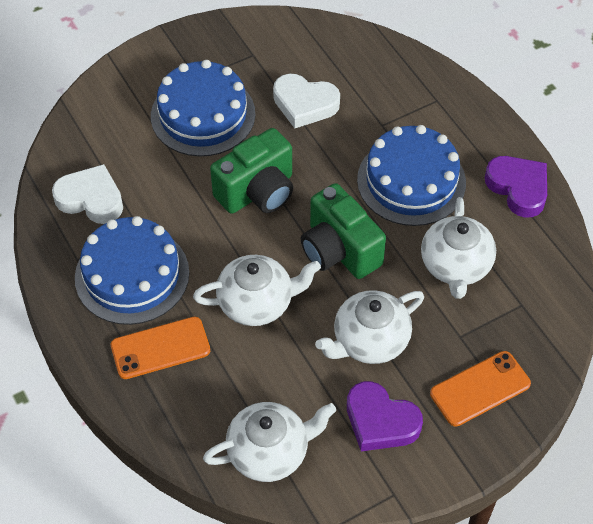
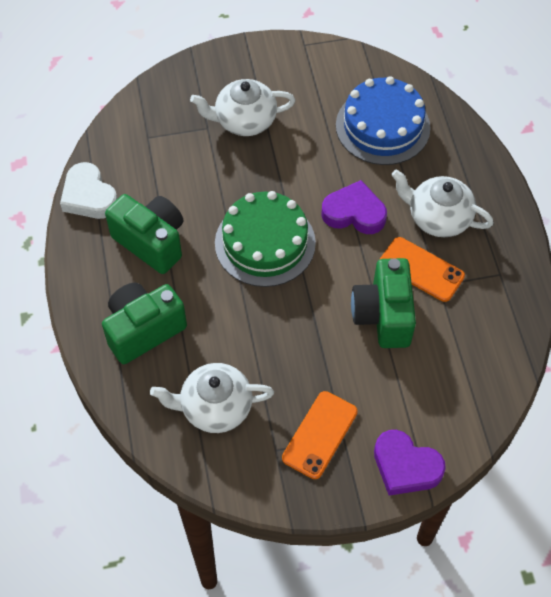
blue cake: 3 -> 1
green cake: 0 -> 1
green camera: 2 -> 3
white heart: 2 -> 1
white teapot: 4 -> 3

